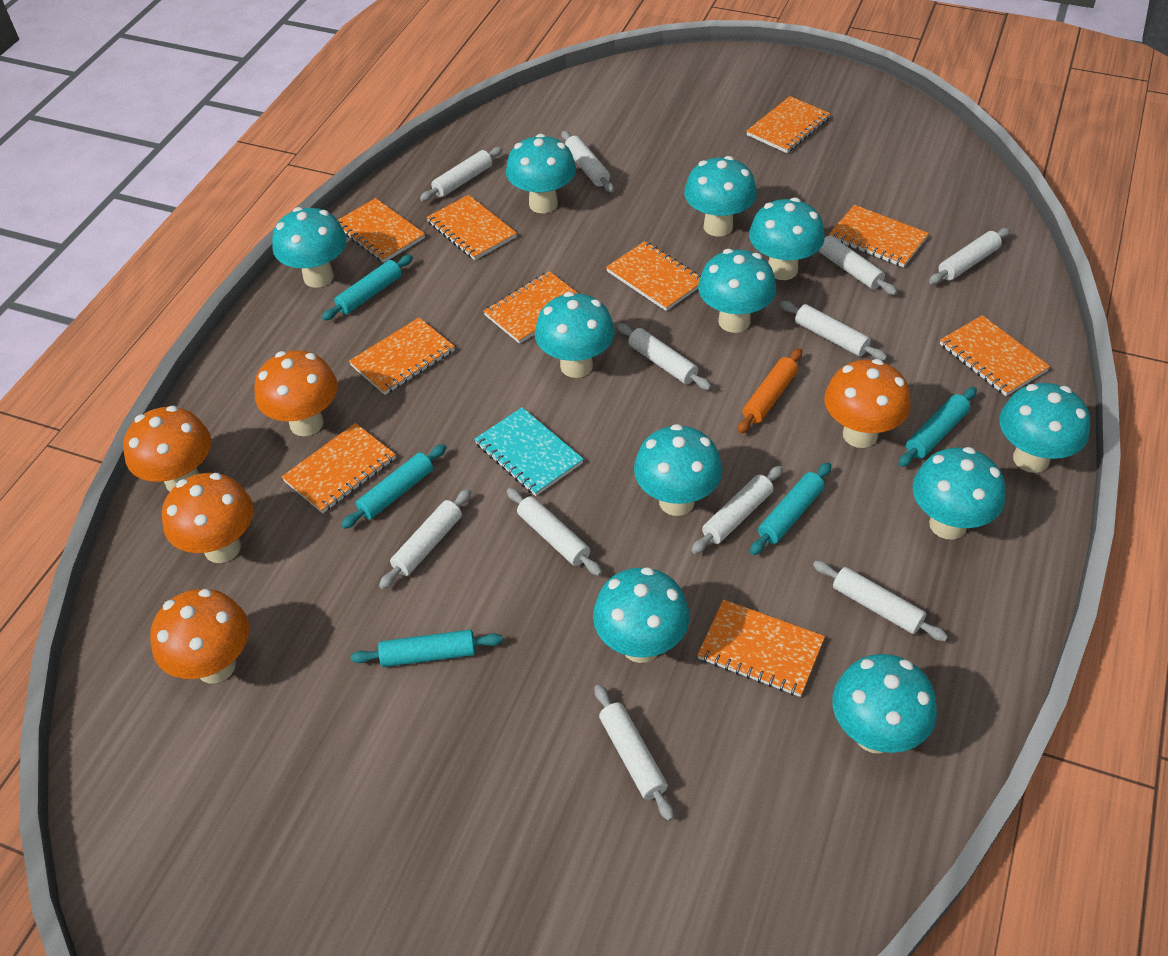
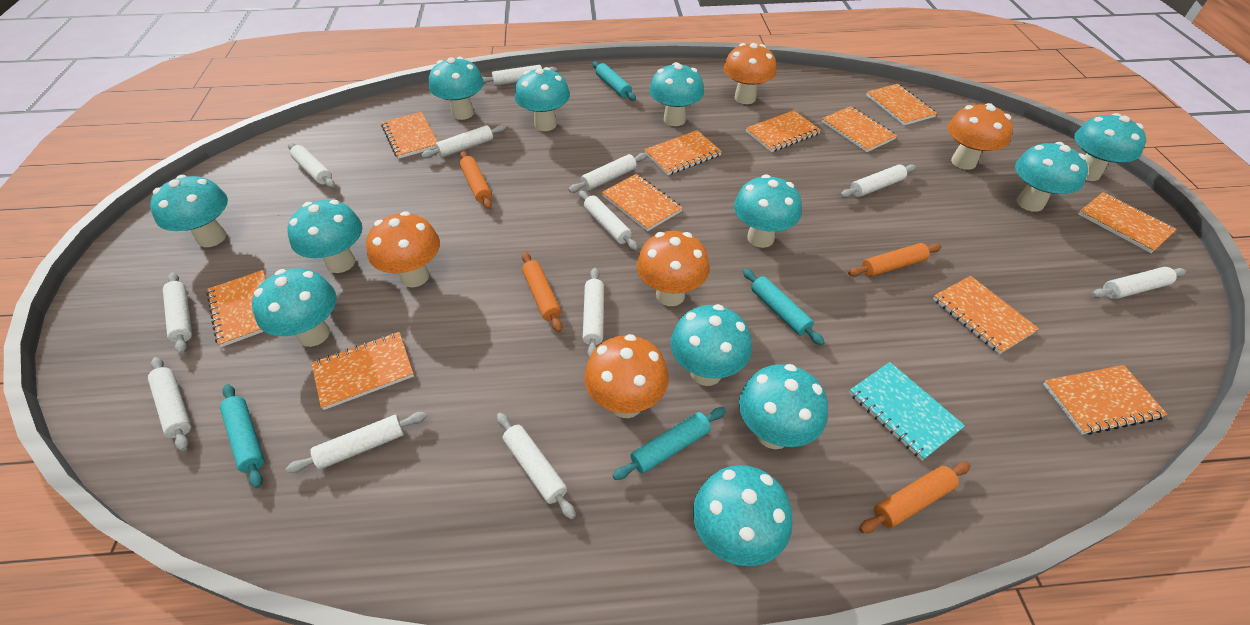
orange notebook: 10 -> 11
orange rolling pin: 1 -> 4
turquoise mushroom: 11 -> 12
turquoise rolling pin: 5 -> 4
white rolling pin: 11 -> 12

